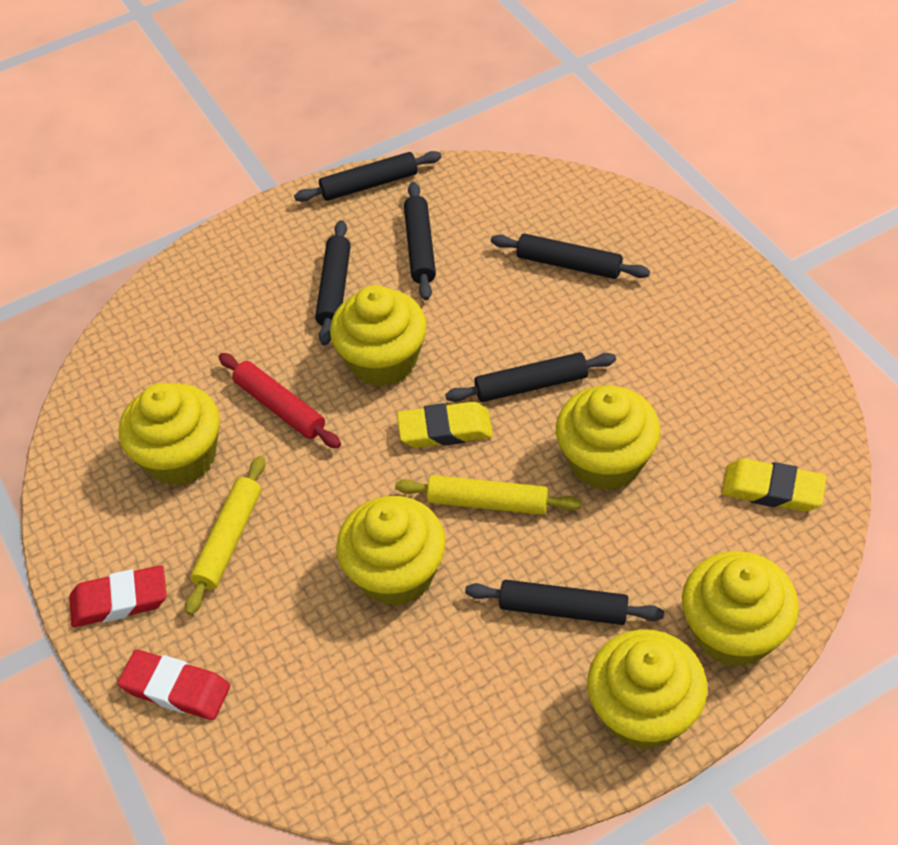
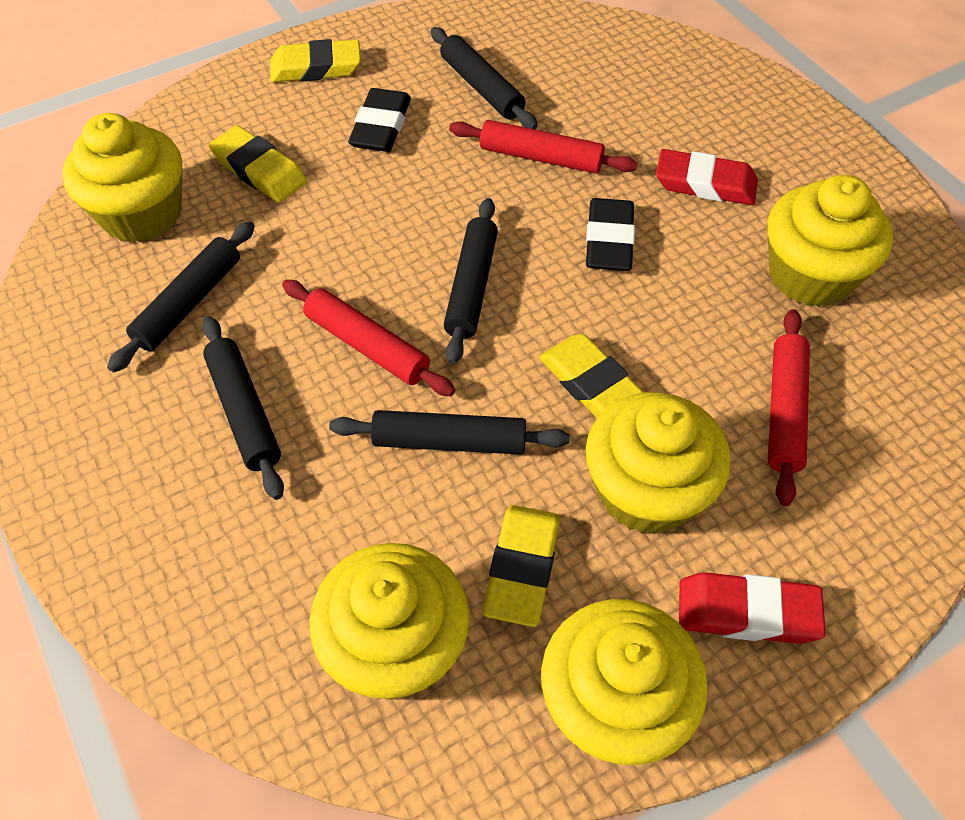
black eraser: 0 -> 2
black rolling pin: 6 -> 5
red rolling pin: 1 -> 3
yellow cupcake: 6 -> 5
yellow eraser: 2 -> 4
yellow rolling pin: 2 -> 0

